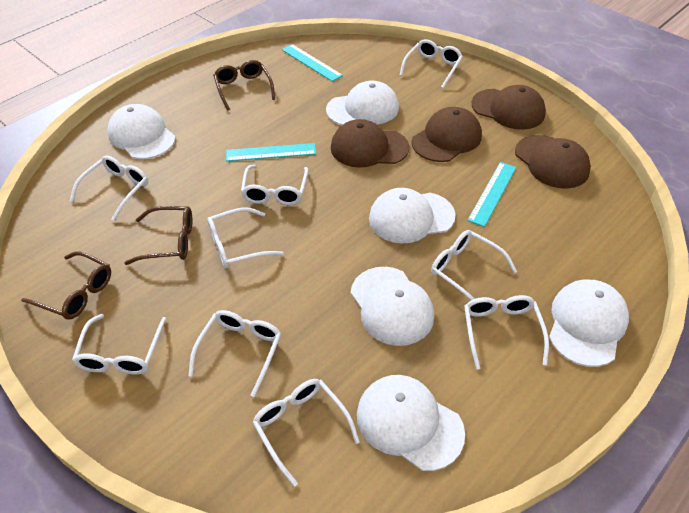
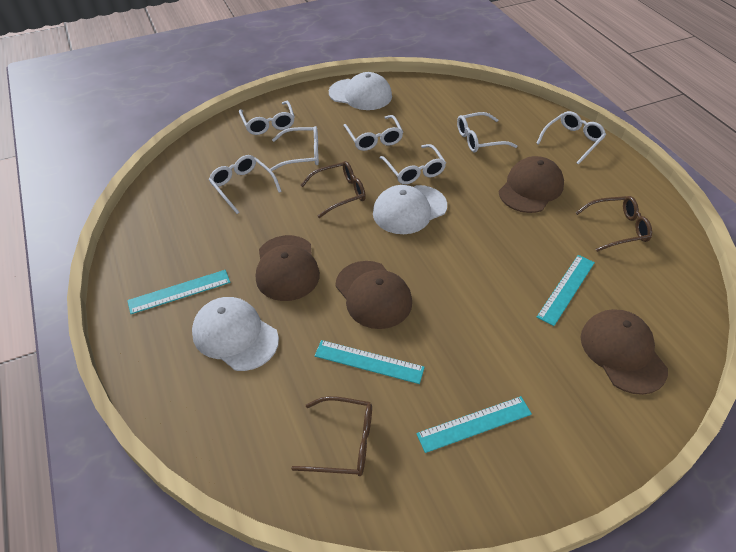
turquoise ruler: 3 -> 4
white cap: 6 -> 3
white glasses: 9 -> 7

